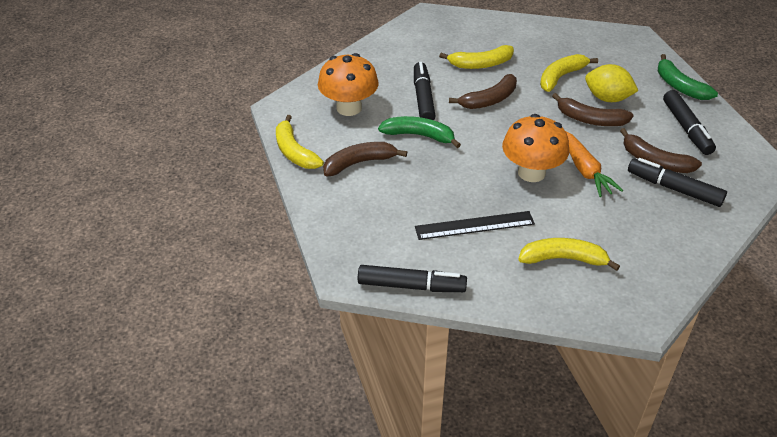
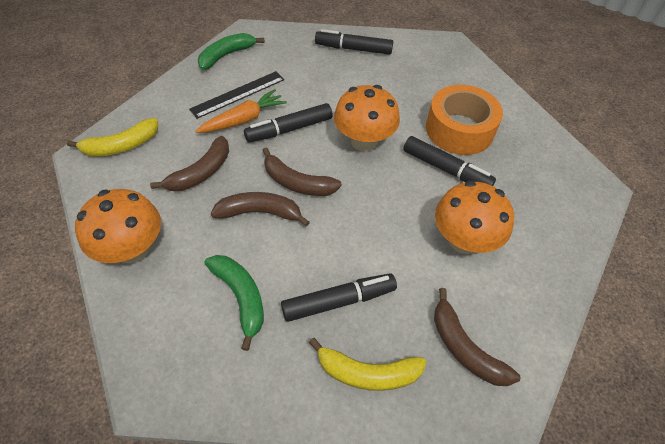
orange mushroom: 2 -> 3
orange tape: 0 -> 1
yellow banana: 4 -> 2
yellow lemon: 1 -> 0

